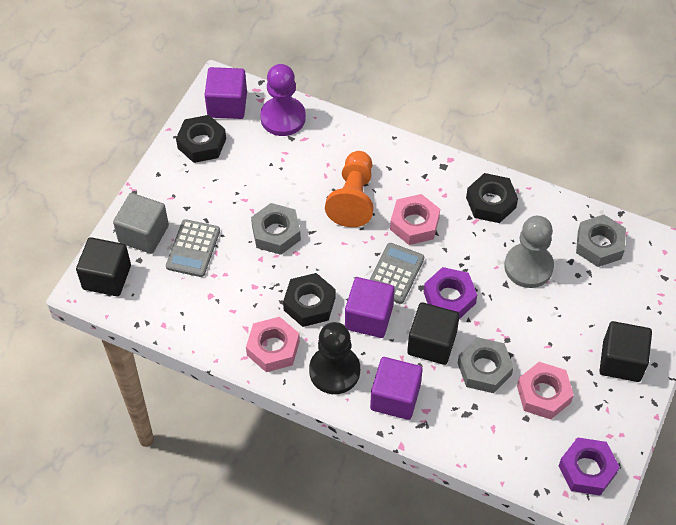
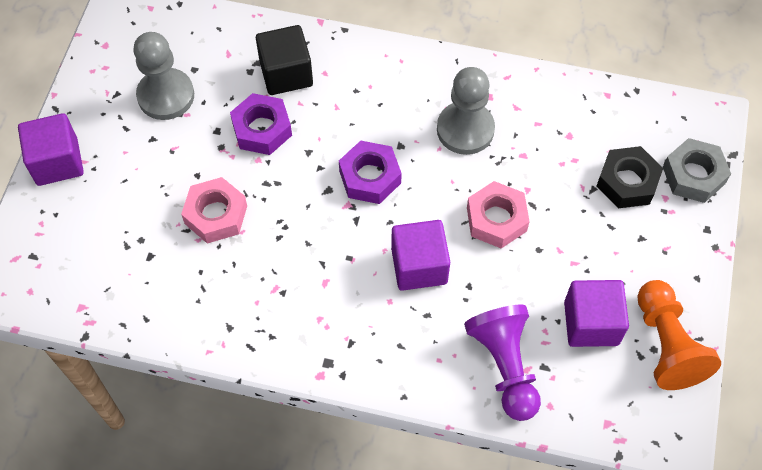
black cube: 3 -> 1
black nut: 3 -> 1
black pawn: 1 -> 0
grey calculator: 2 -> 0
grey cube: 1 -> 0
grey nut: 3 -> 1
grey pawn: 1 -> 2
pink nut: 3 -> 2

